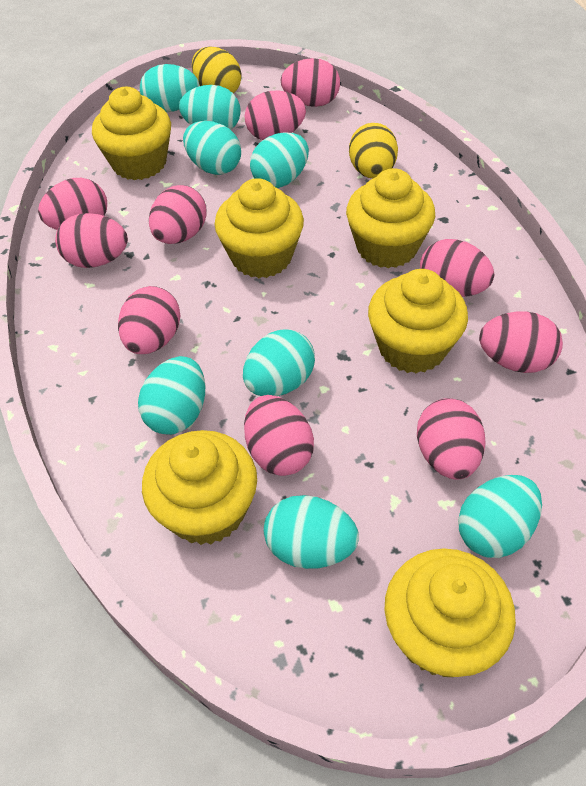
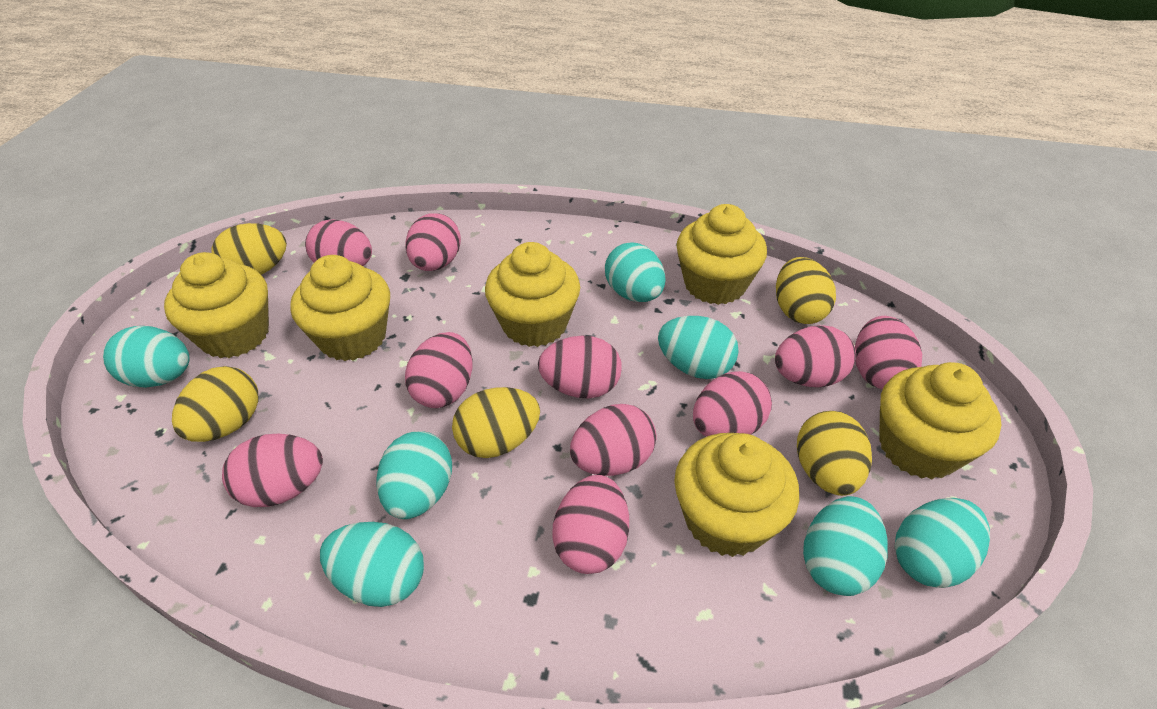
turquoise egg: 8 -> 7
yellow egg: 2 -> 5

